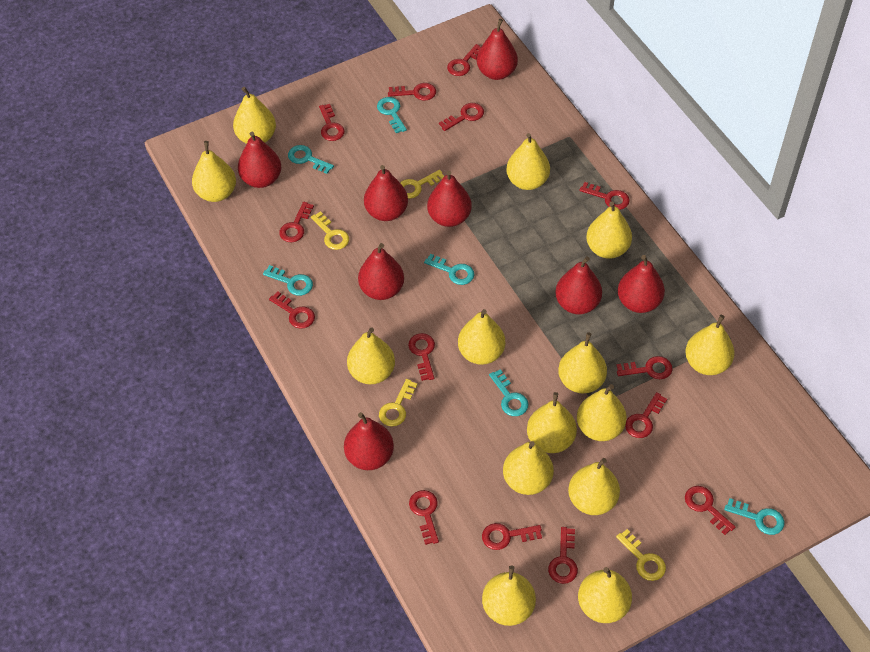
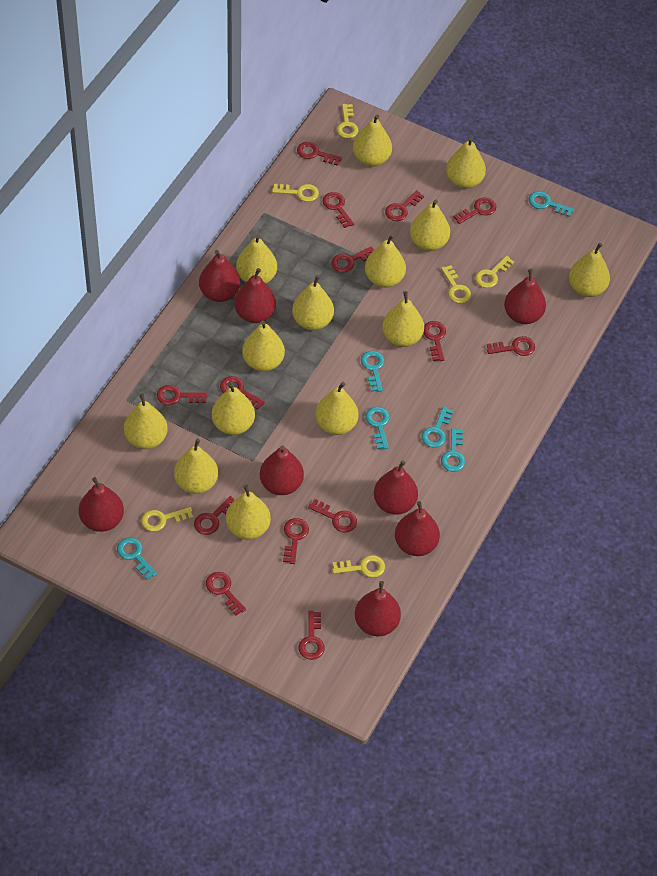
yellow key: 4 -> 6

